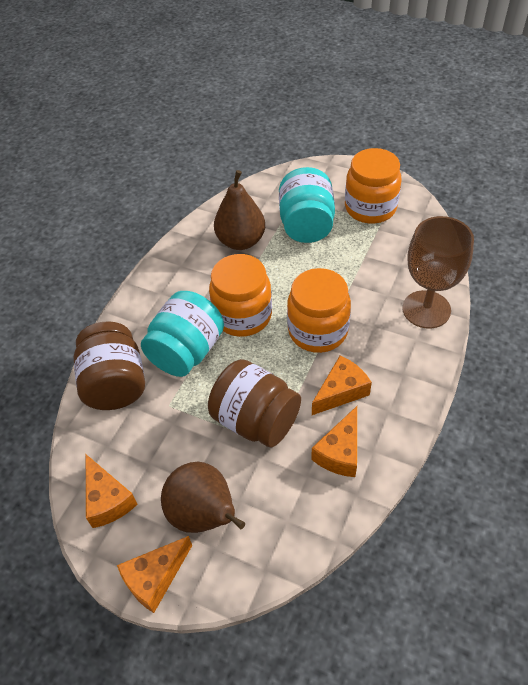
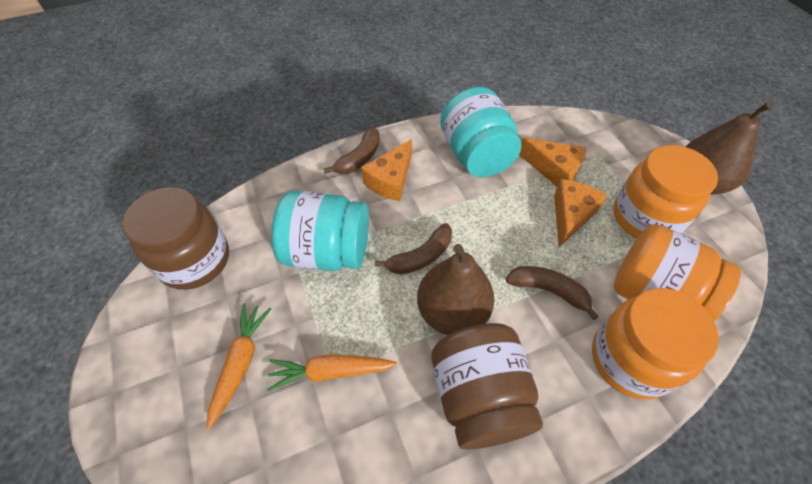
brown banana: 0 -> 3
brown goblet: 1 -> 0
orange carrot: 0 -> 2
orange cheese: 4 -> 3

